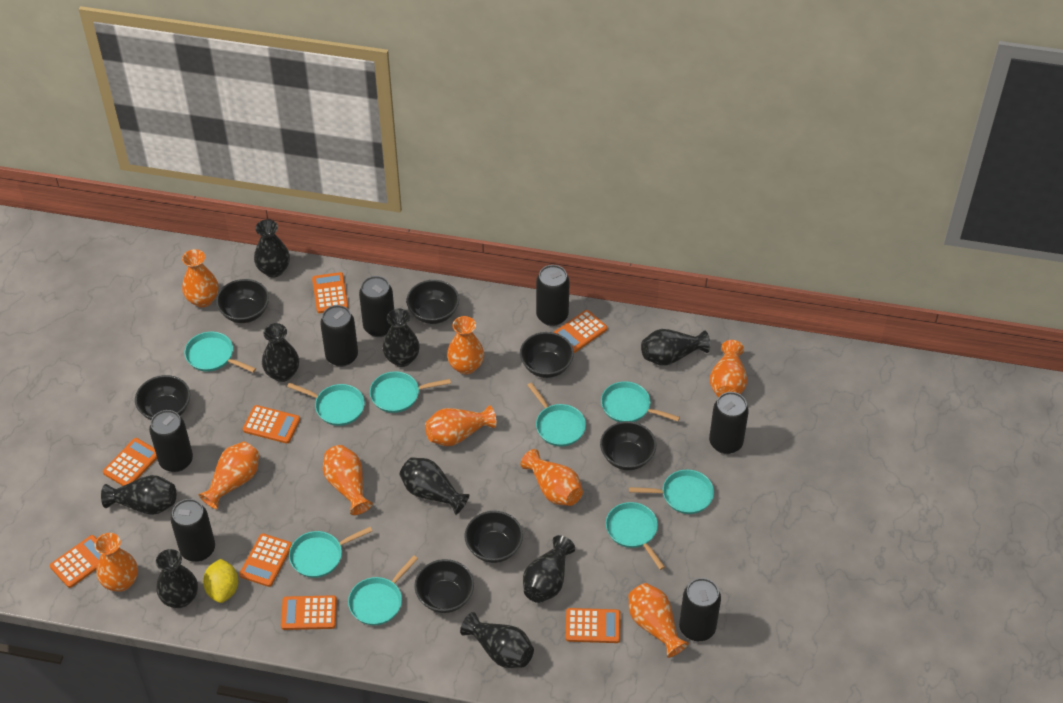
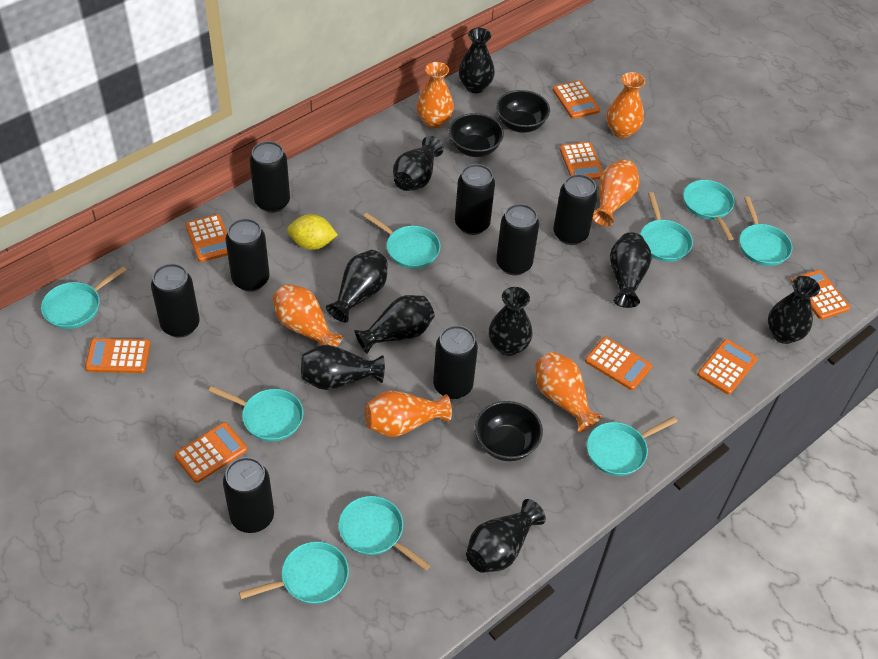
black bowl: 7 -> 3
black can: 7 -> 8
orange vase: 9 -> 6

